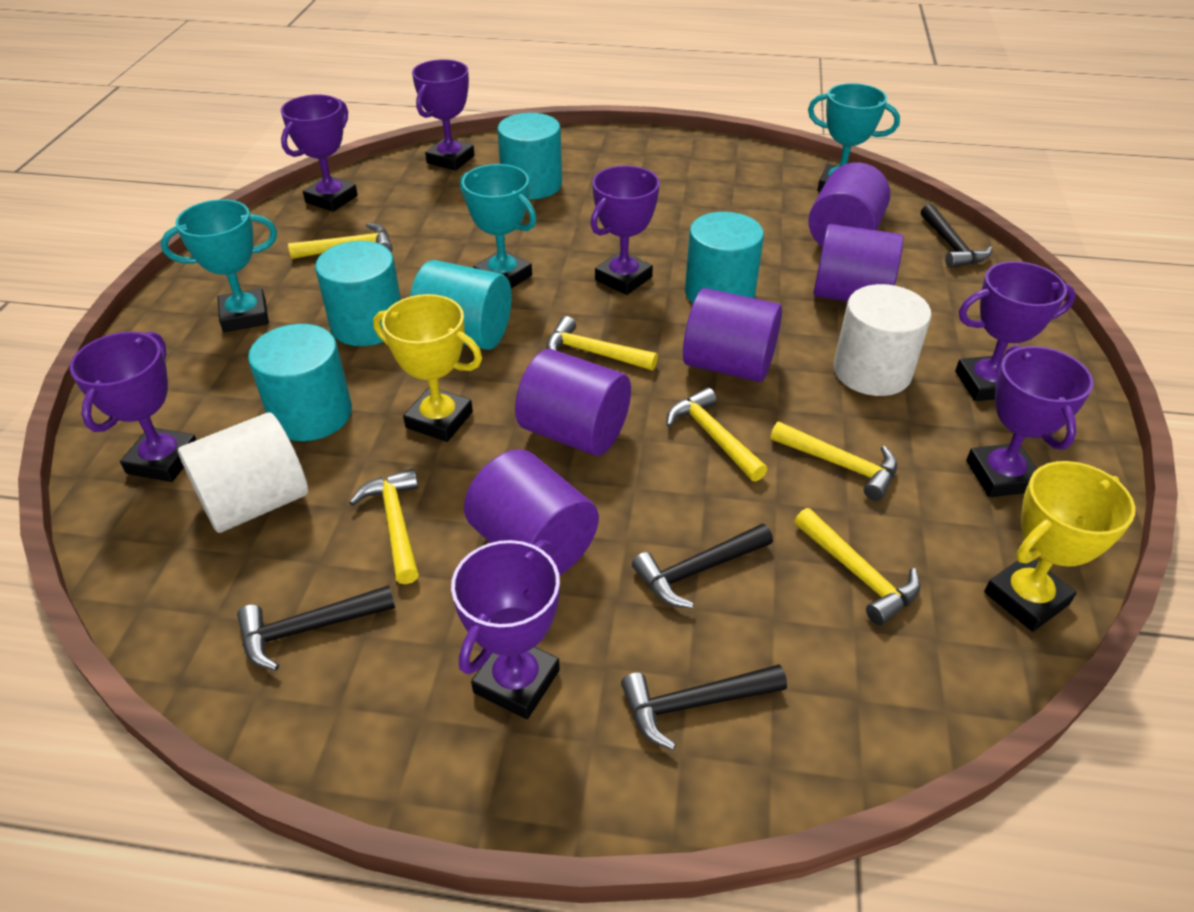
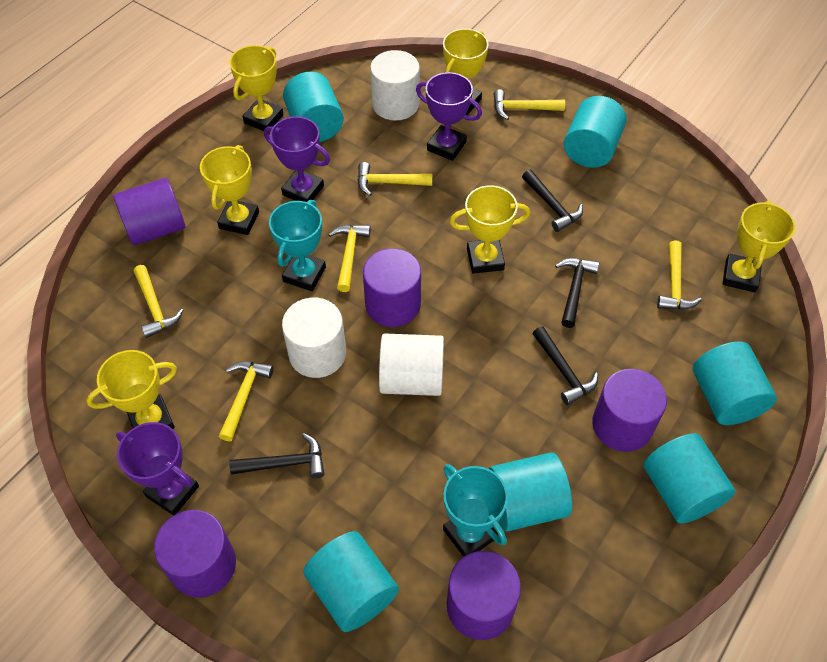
purple trophy: 7 -> 3
turquoise cylinder: 5 -> 6
turquoise trophy: 3 -> 2
white cylinder: 2 -> 3
yellow trophy: 2 -> 6

